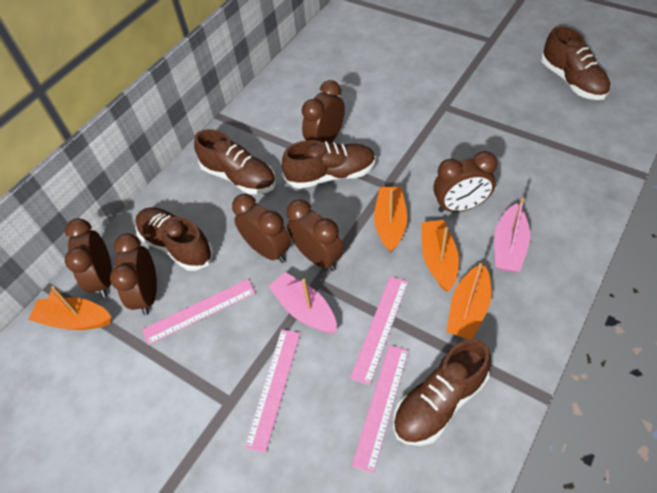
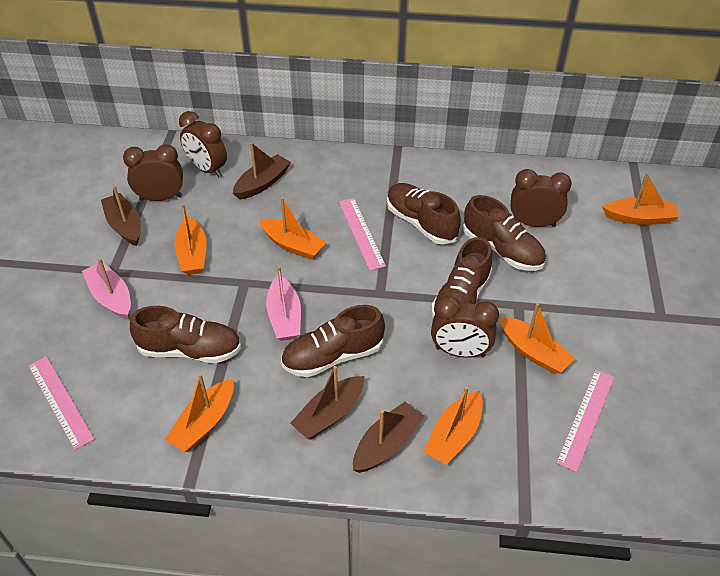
brown boat: 0 -> 4
brown clock: 6 -> 4
orange boat: 4 -> 6
pink ruler: 4 -> 3

